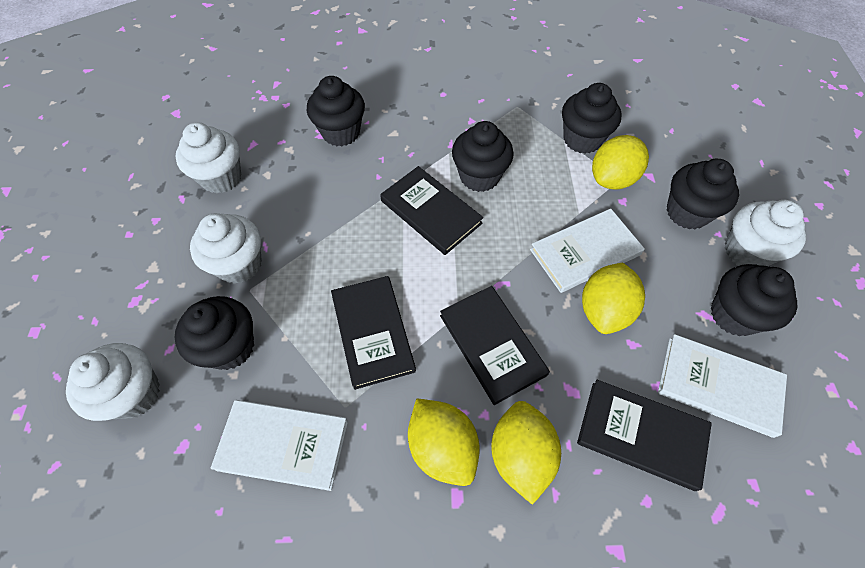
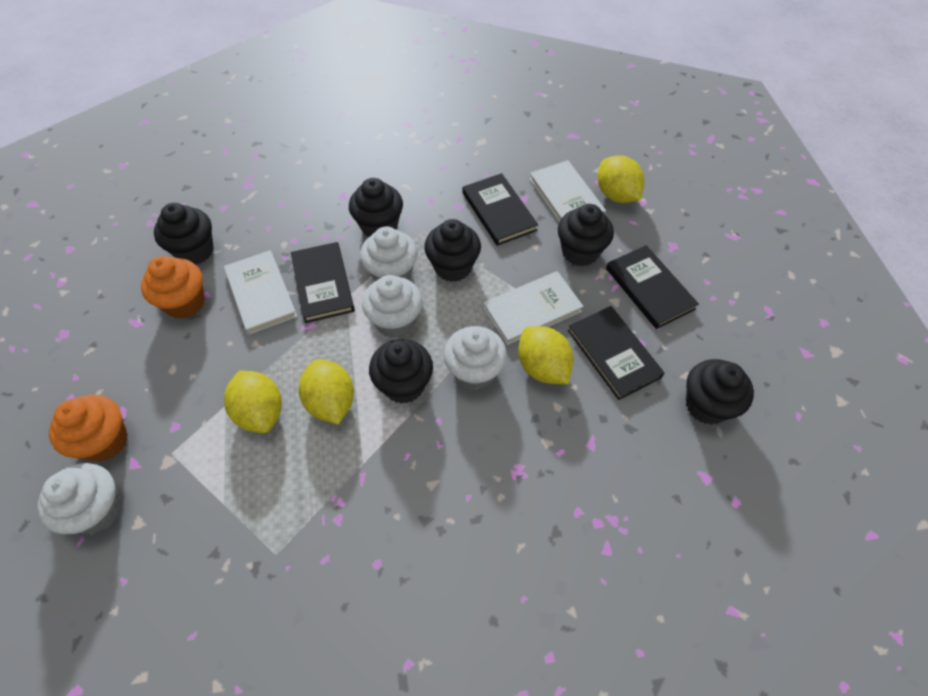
orange cupcake: 0 -> 2

